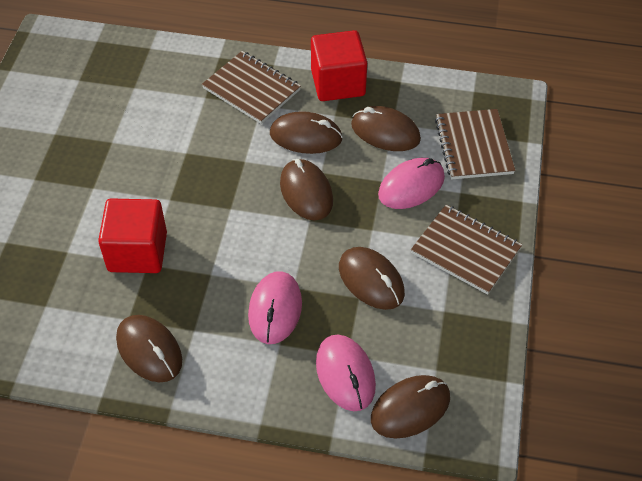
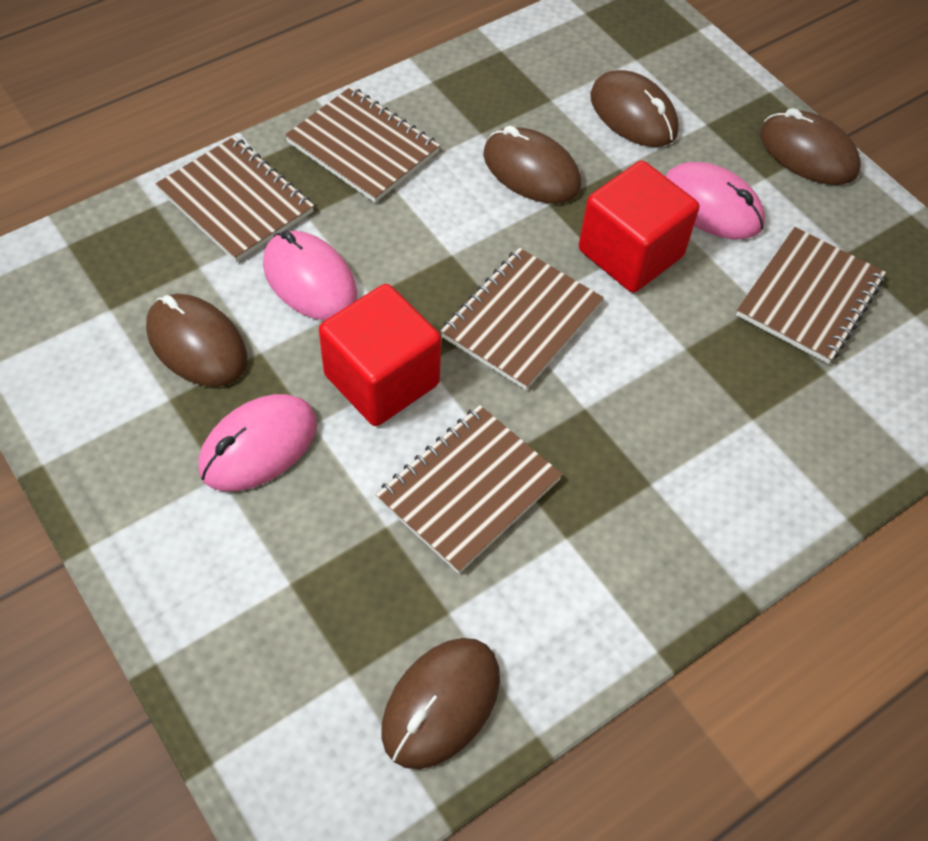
brown mouse: 6 -> 5
brown notebook: 3 -> 5

